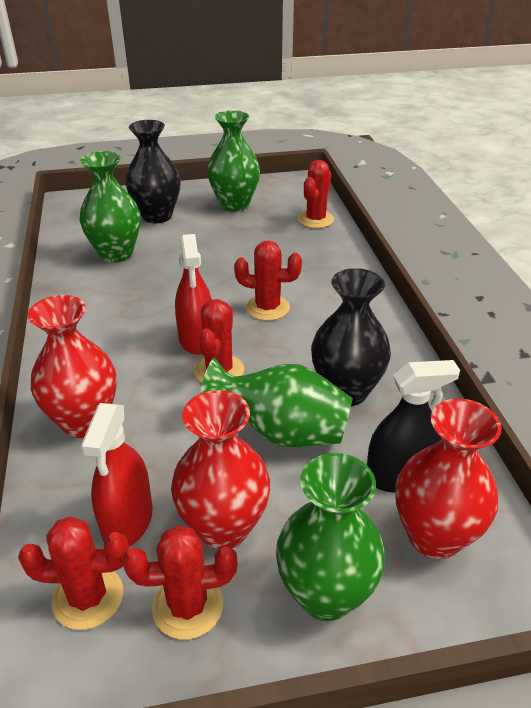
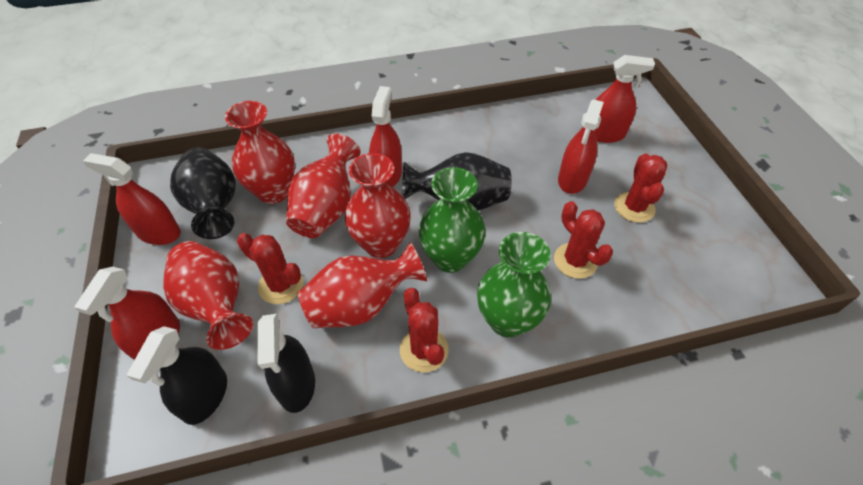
black spray bottle: 1 -> 2
green vase: 4 -> 2
red cactus: 5 -> 4
red spray bottle: 2 -> 5
red vase: 3 -> 5

